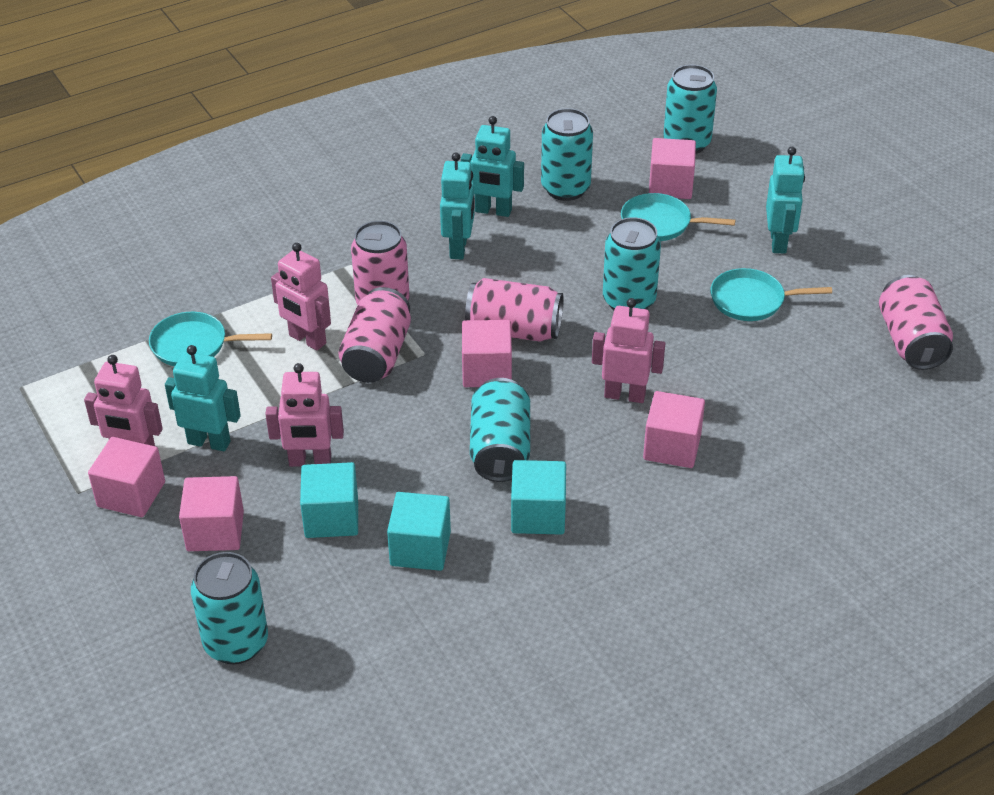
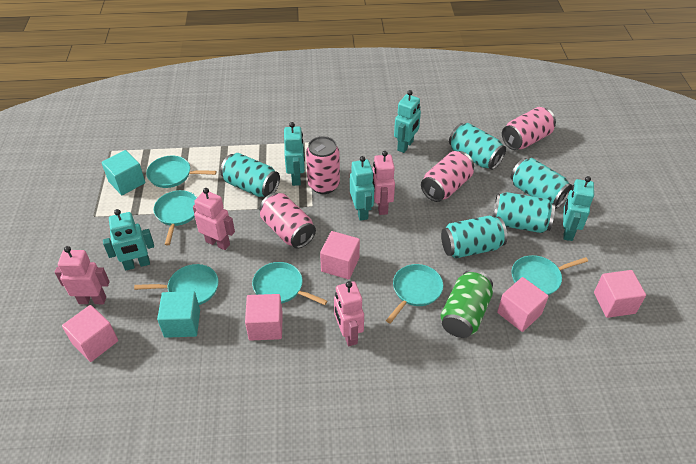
green can: 0 -> 1
turquoise cube: 3 -> 2
turquoise pan: 3 -> 6
turquoise robot: 4 -> 5

